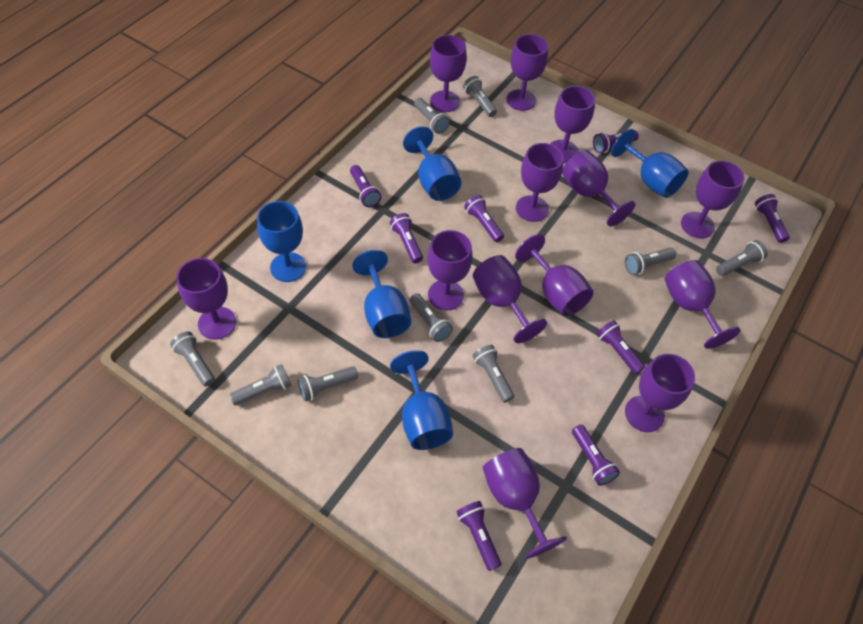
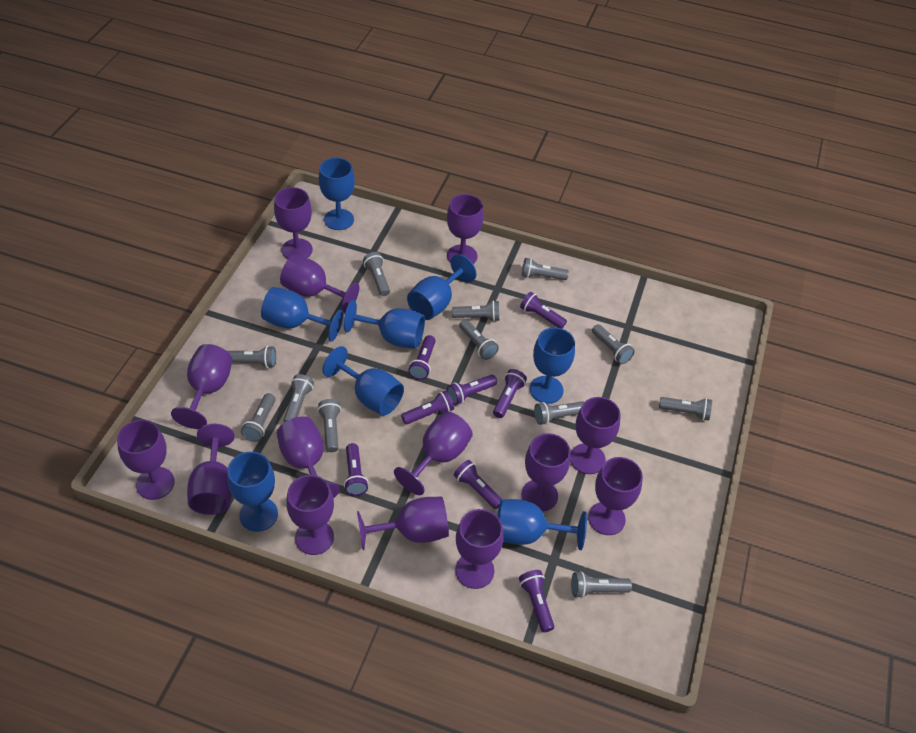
blue goblet: 5 -> 8
grey flashlight: 9 -> 12
purple goblet: 13 -> 14

